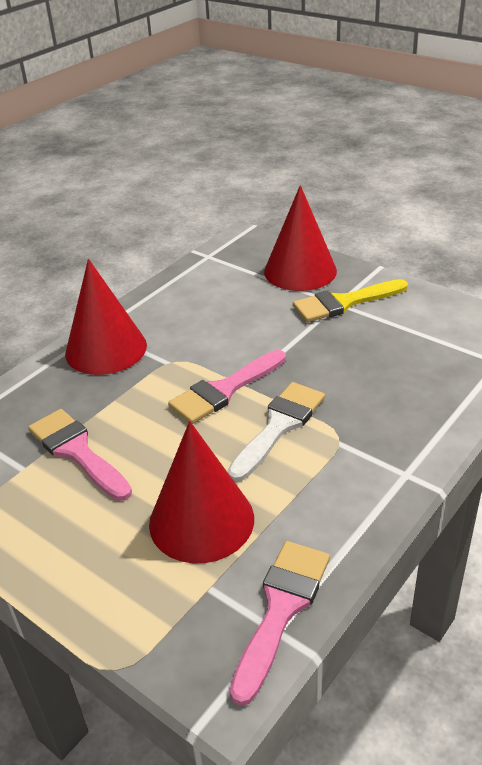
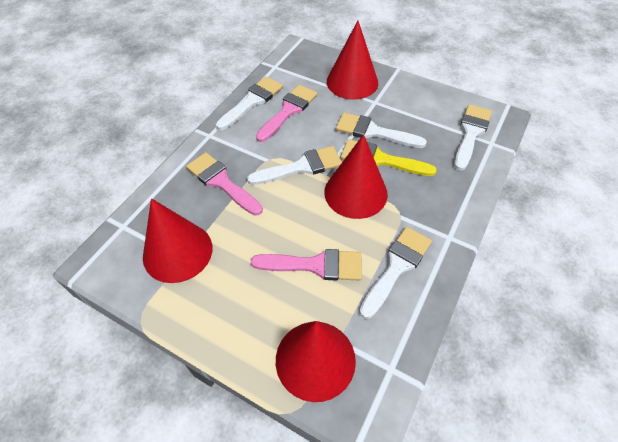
red cone: 3 -> 4
white brush: 1 -> 5

